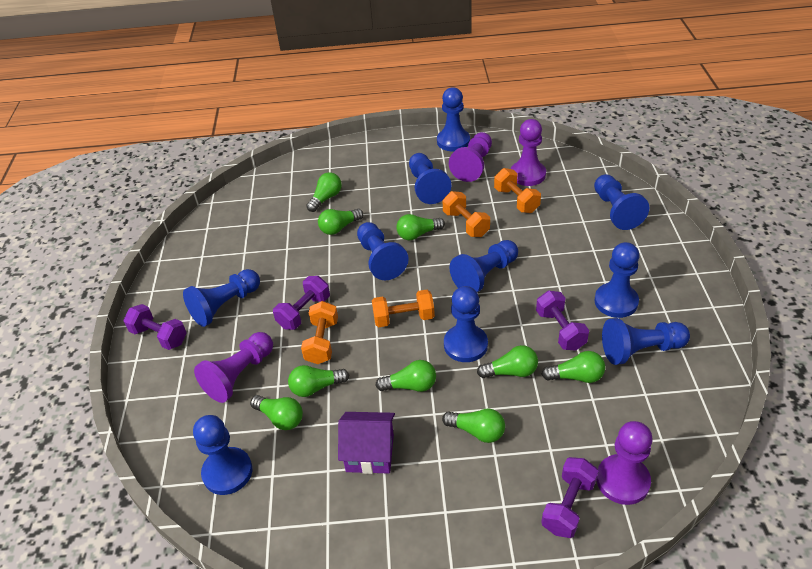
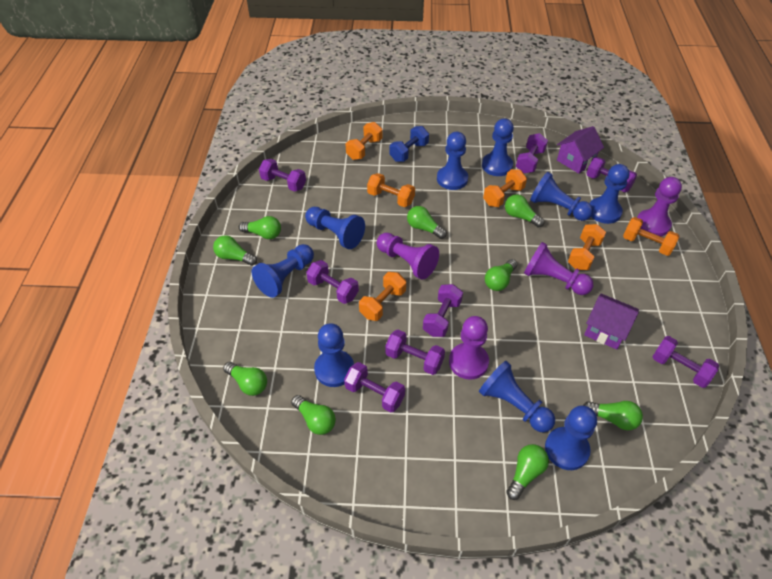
blue dumbbell: 0 -> 1
blue pawn: 10 -> 9
orange dumbbell: 4 -> 6
purple dumbbell: 4 -> 8
purple house: 1 -> 2

